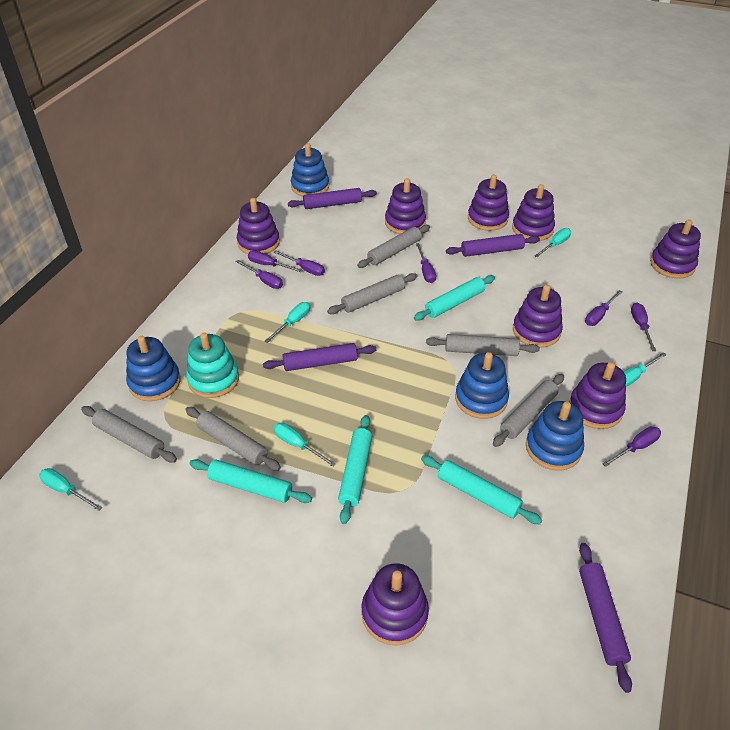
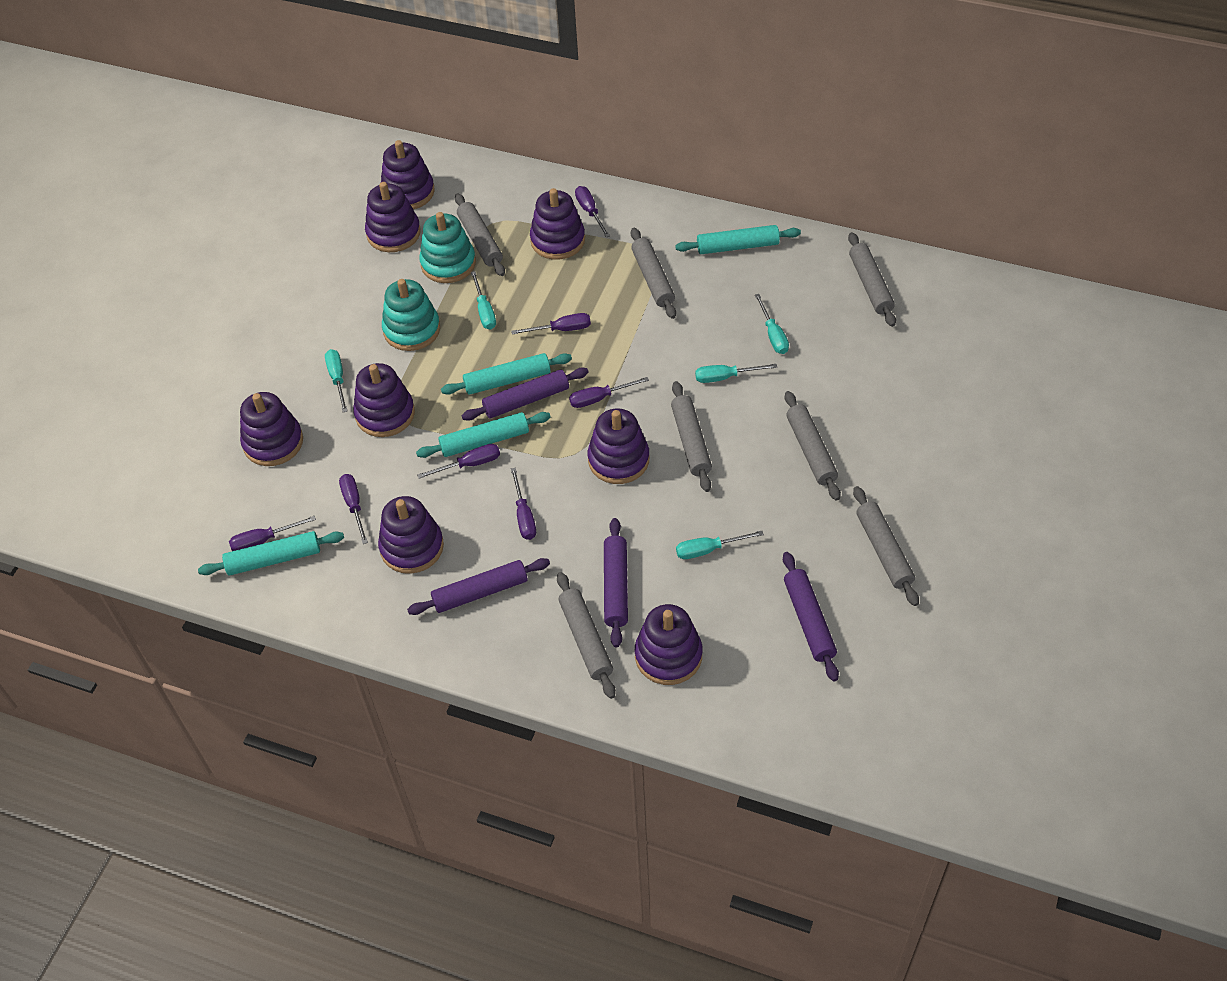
blue stacking toy: 4 -> 0
grey rolling pin: 6 -> 7
turquoise stacking toy: 1 -> 2

